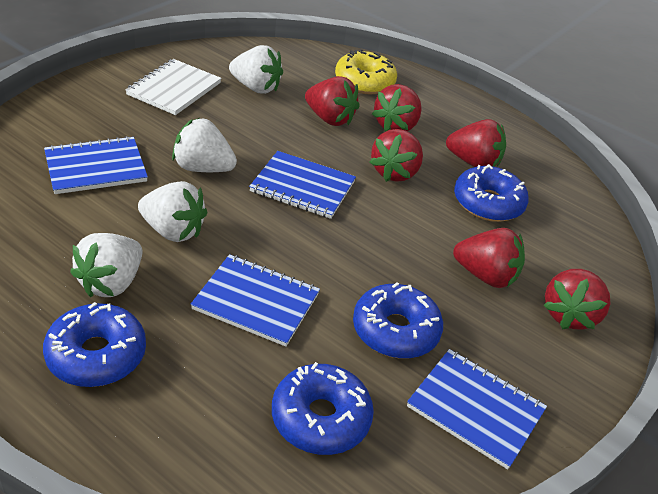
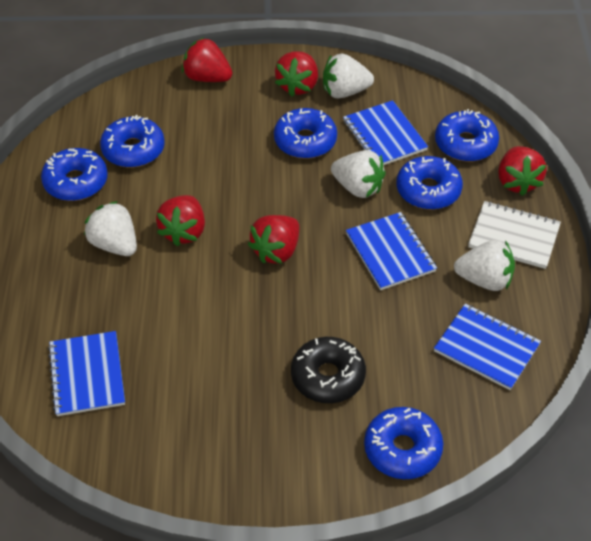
black donut: 0 -> 1
blue donut: 4 -> 6
red strawberry: 6 -> 5
yellow donut: 1 -> 0

